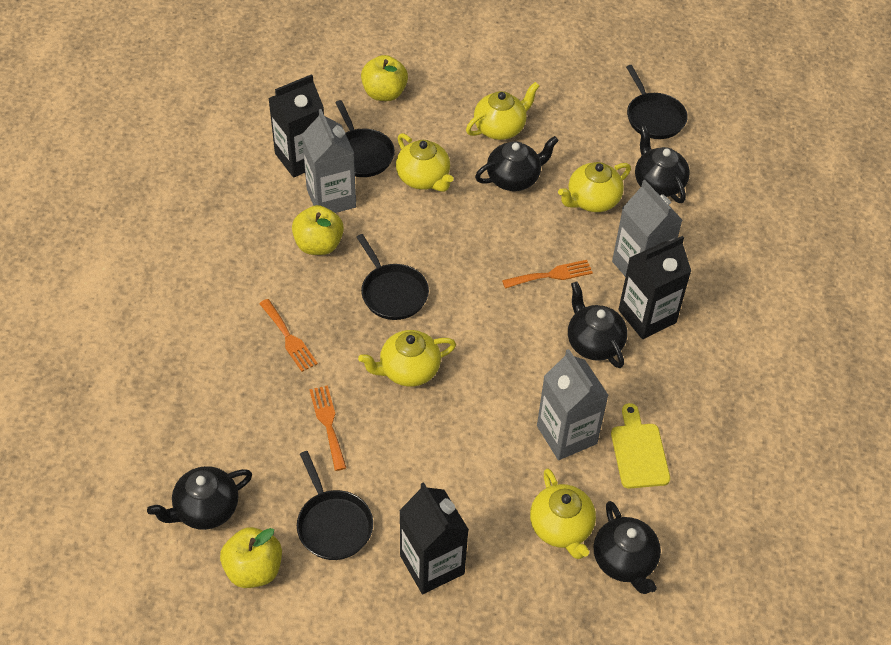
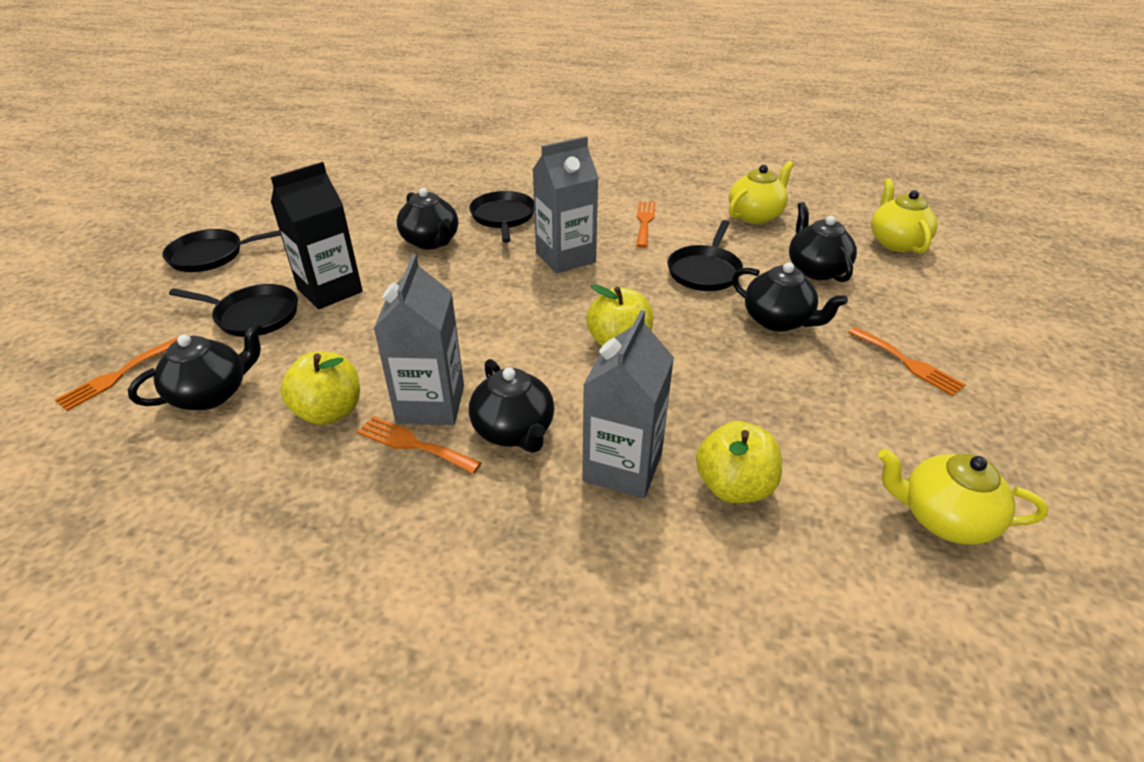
black carton: 3 -> 1
orange fork: 3 -> 4
yellow cutting board: 1 -> 0
yellow teapot: 5 -> 3

